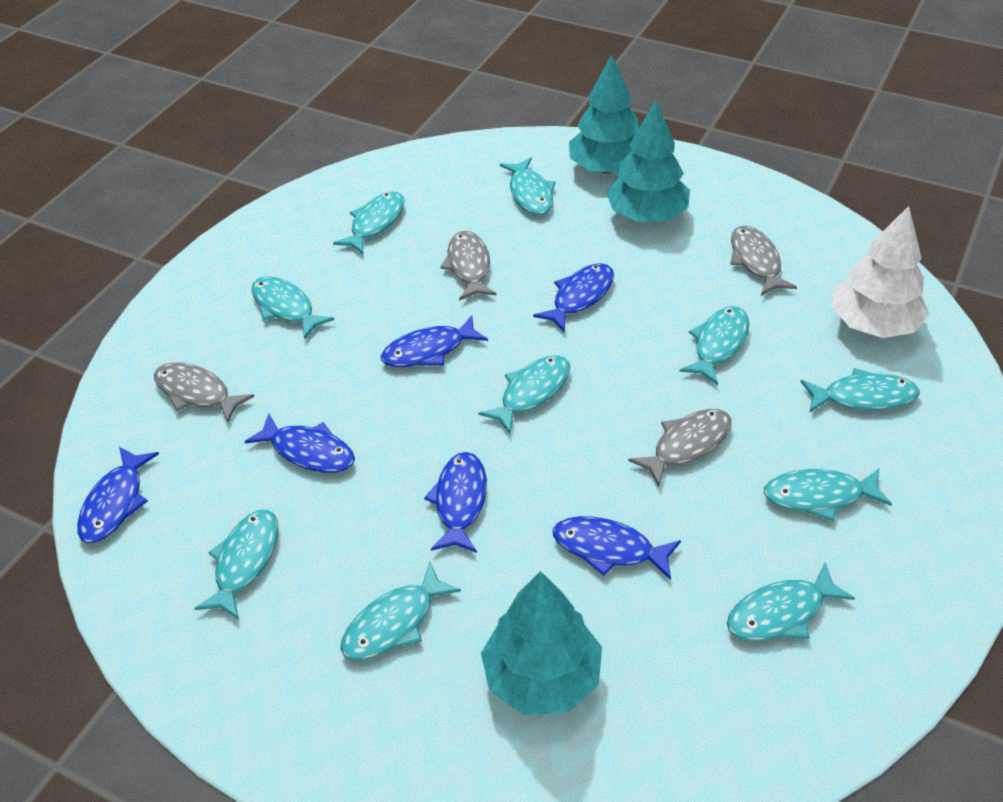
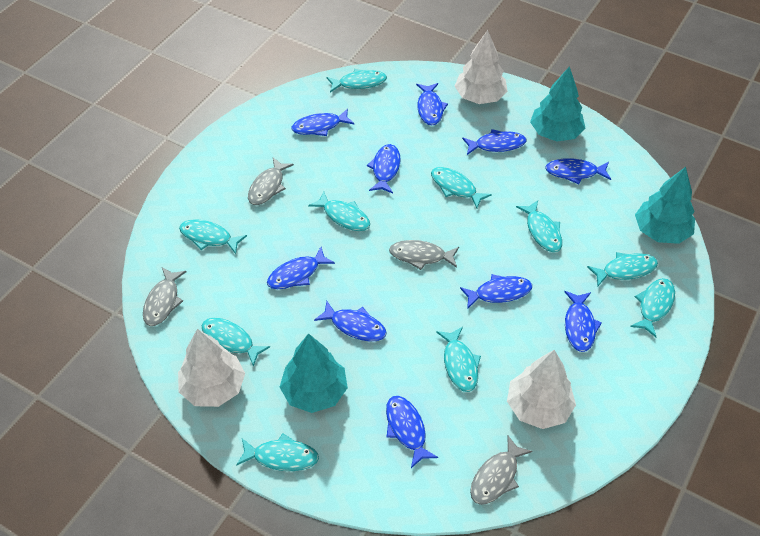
blue fish: 6 -> 10
white tree: 1 -> 3

